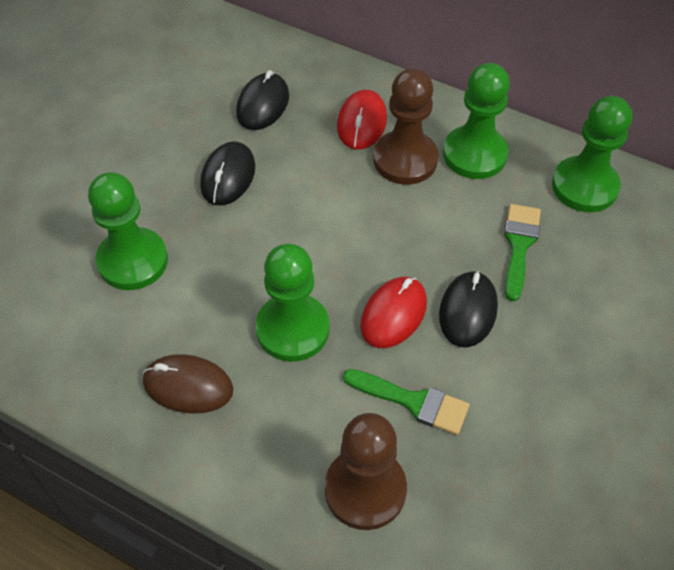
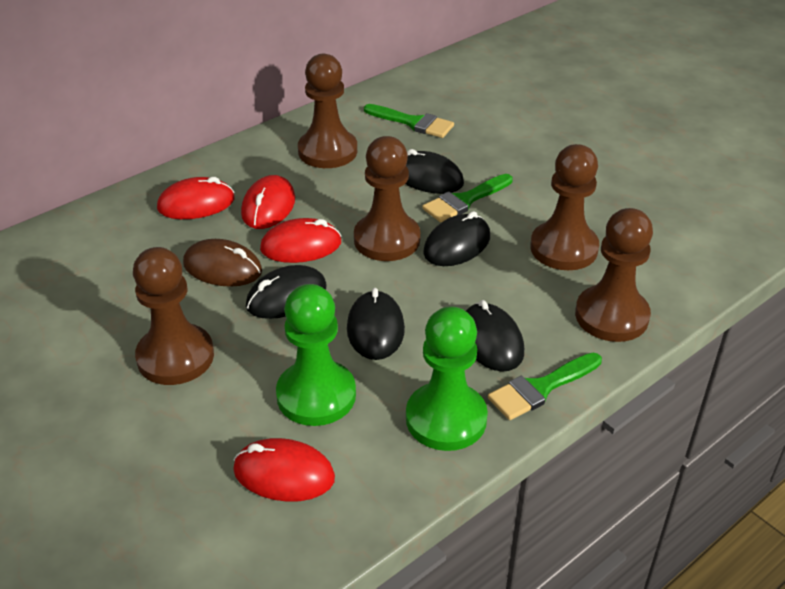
black mouse: 3 -> 5
brown pawn: 2 -> 5
green brush: 2 -> 3
green pawn: 4 -> 2
red mouse: 2 -> 4

